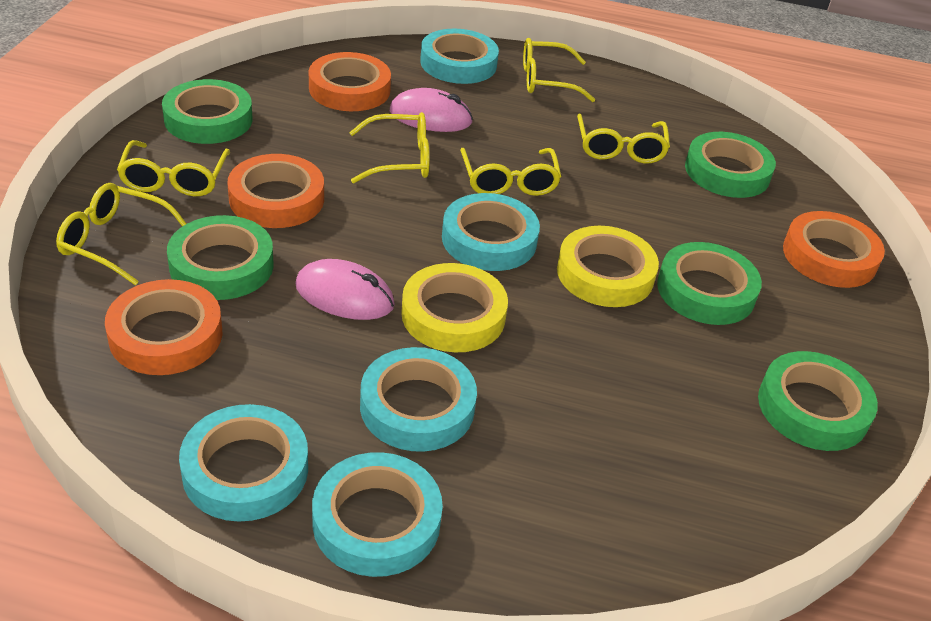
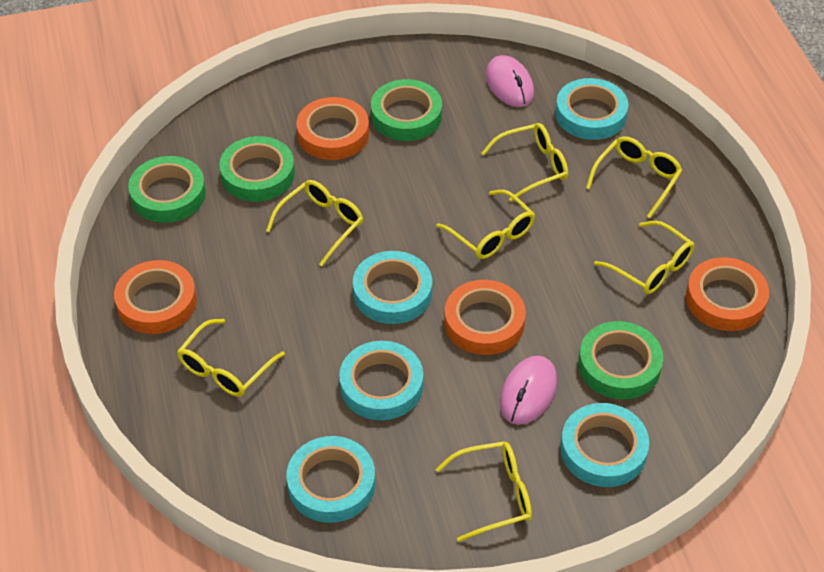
green tape: 5 -> 4
yellow glasses: 6 -> 7
yellow tape: 2 -> 0

